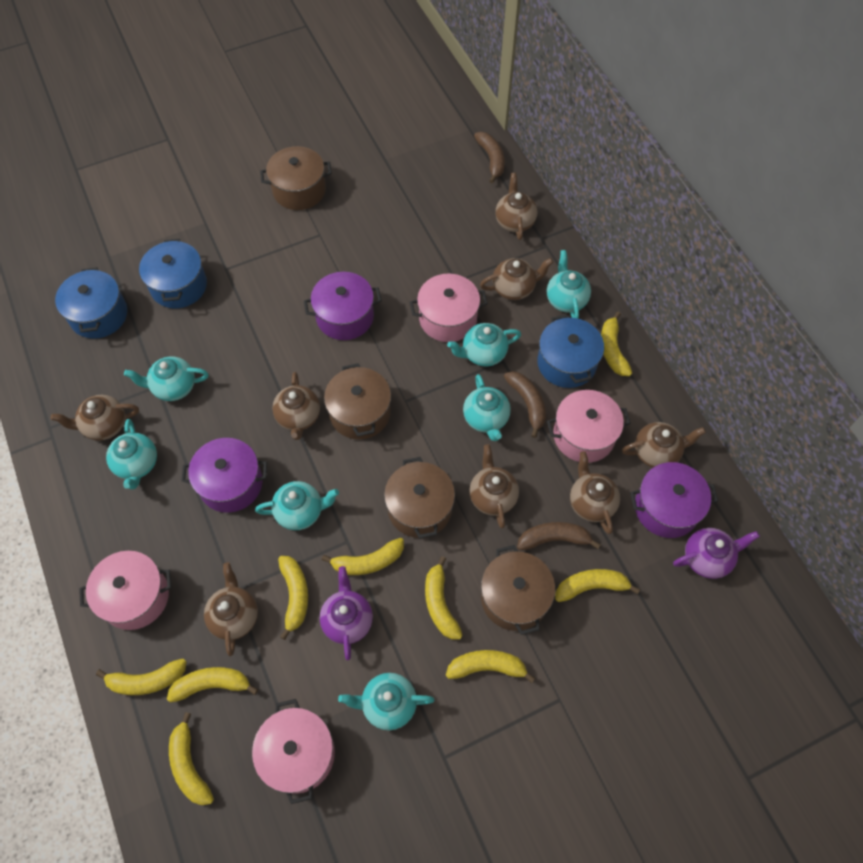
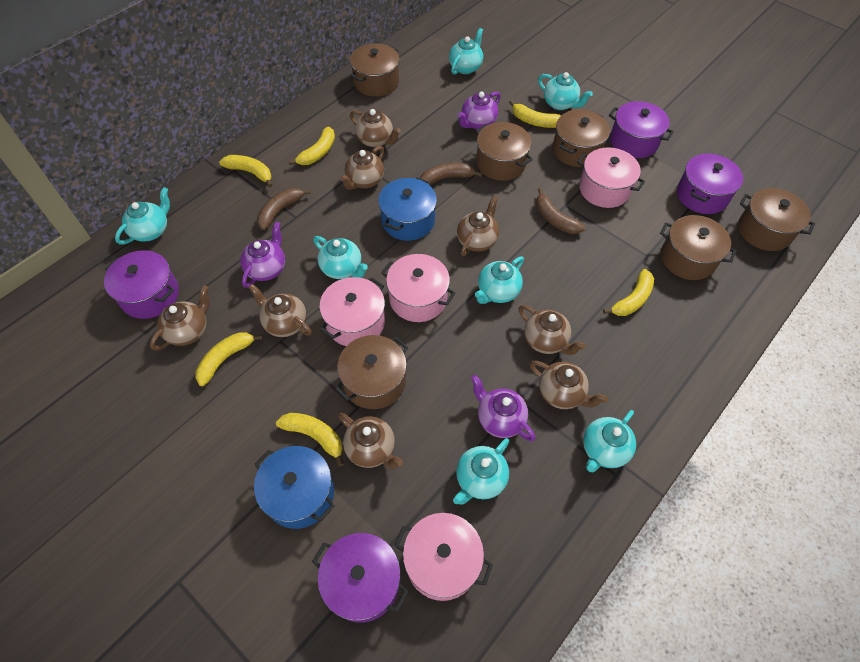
blue pot: 3 -> 2
brown pot: 4 -> 6
purple pot: 3 -> 4
purple teapot: 2 -> 3
yellow banana: 9 -> 6

